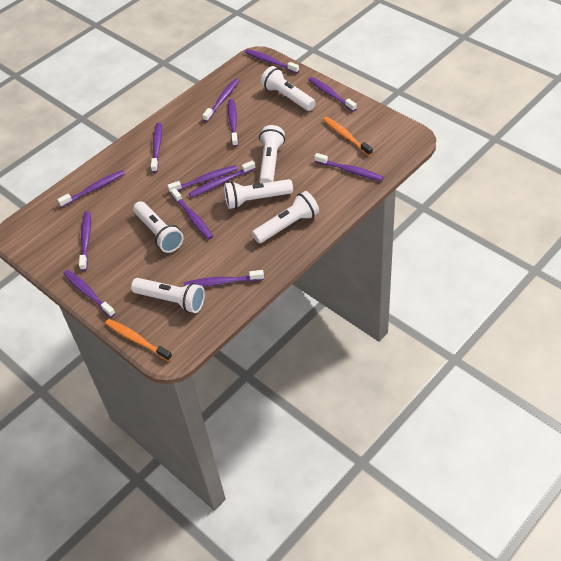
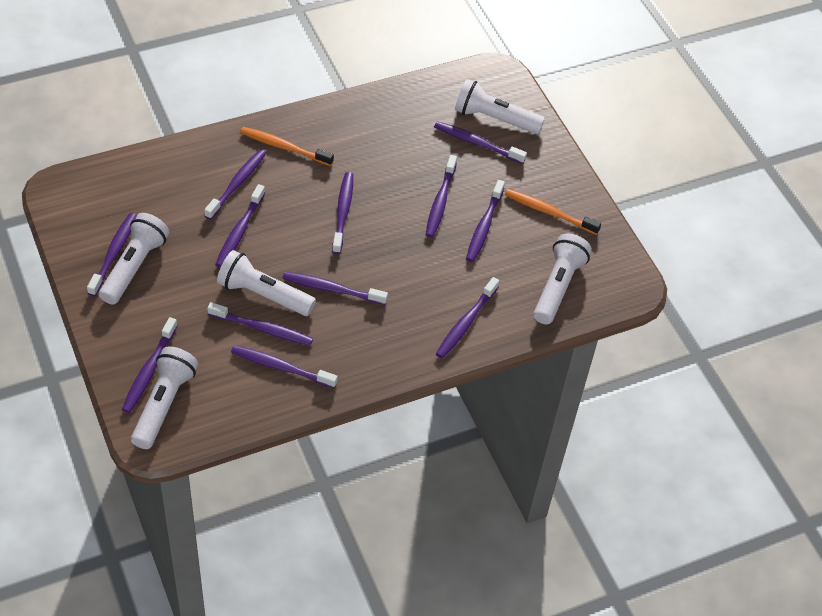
purple toothbrush: 13 -> 12
white flashlight: 6 -> 5

